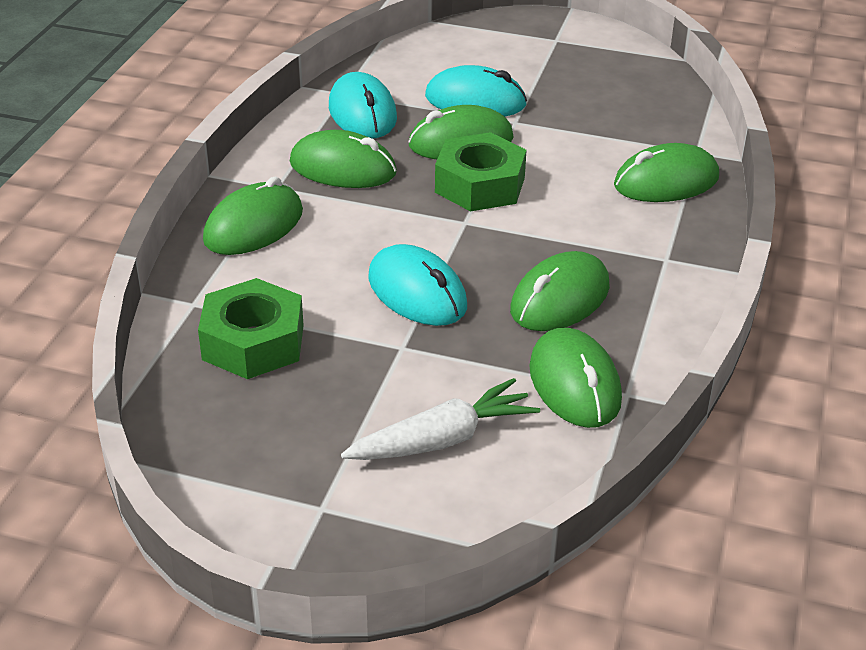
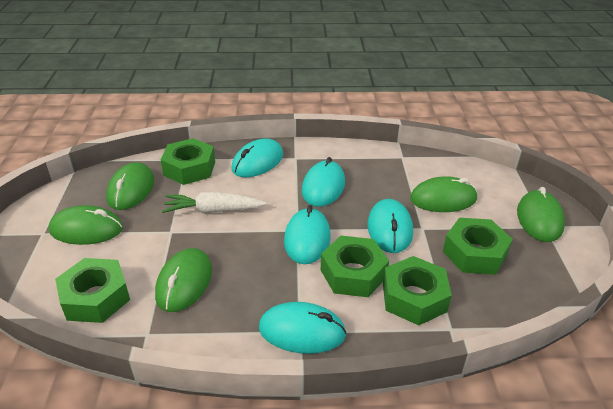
green mouse: 6 -> 5
green nut: 2 -> 5
turquoise mouse: 3 -> 5

